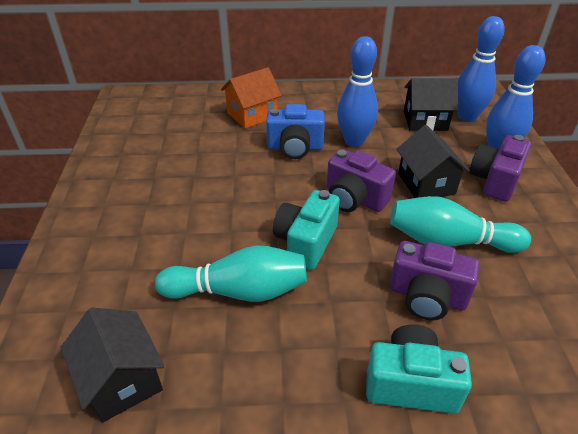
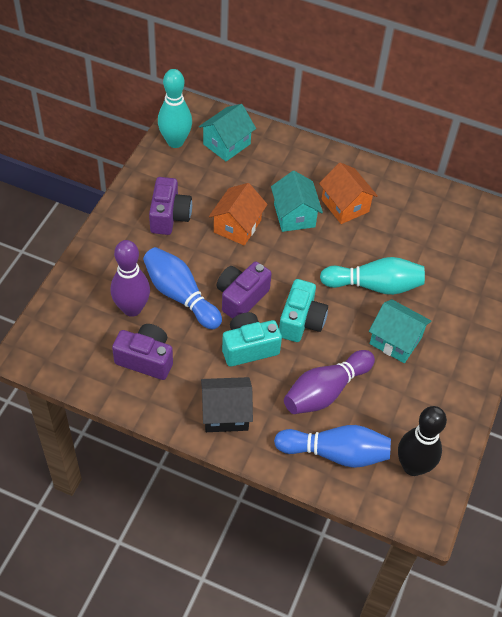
black bowling pin: 0 -> 1
black house: 3 -> 1
blue bowling pin: 3 -> 2
blue camera: 1 -> 0
orange house: 1 -> 2
purple bowling pin: 0 -> 2
turquoise house: 0 -> 3

